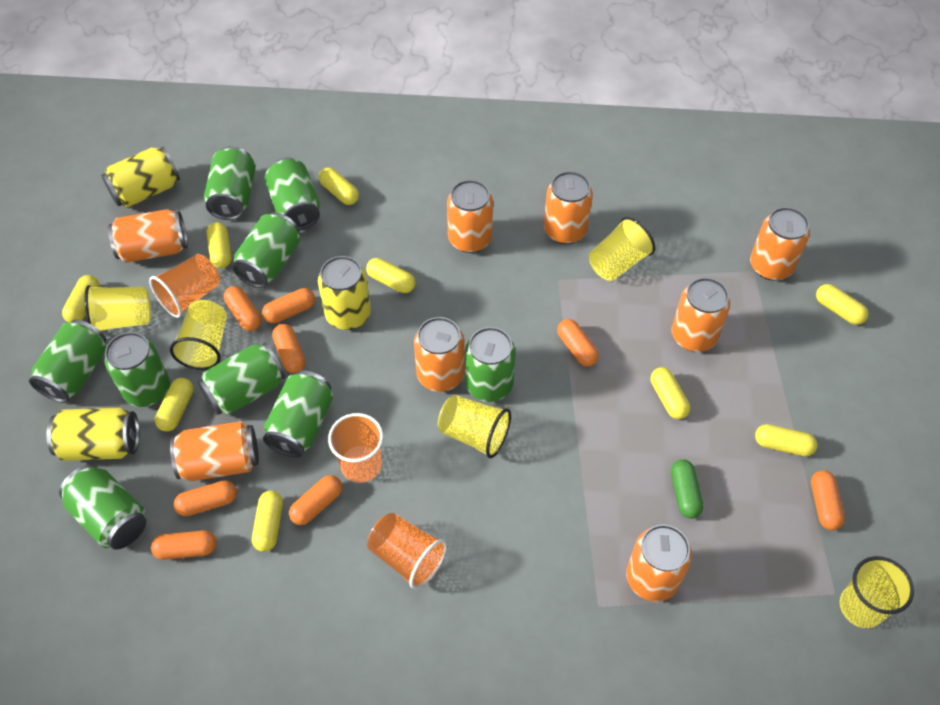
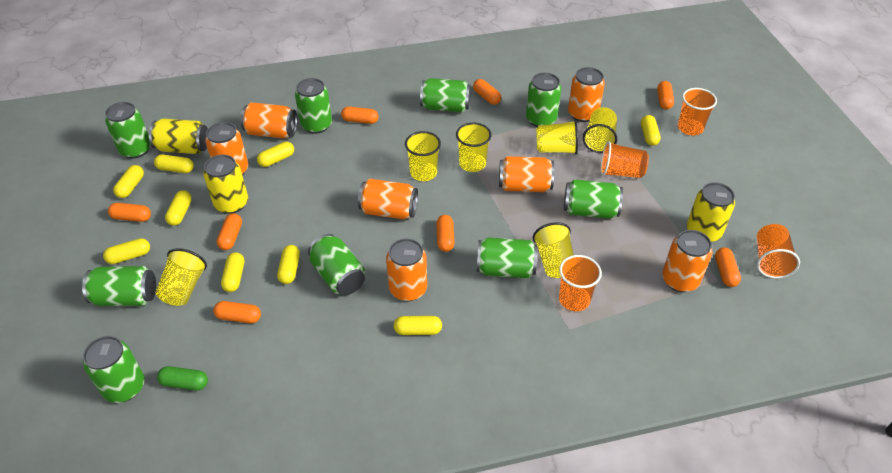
orange can: 8 -> 7
orange cup: 3 -> 4
yellow cup: 5 -> 6

